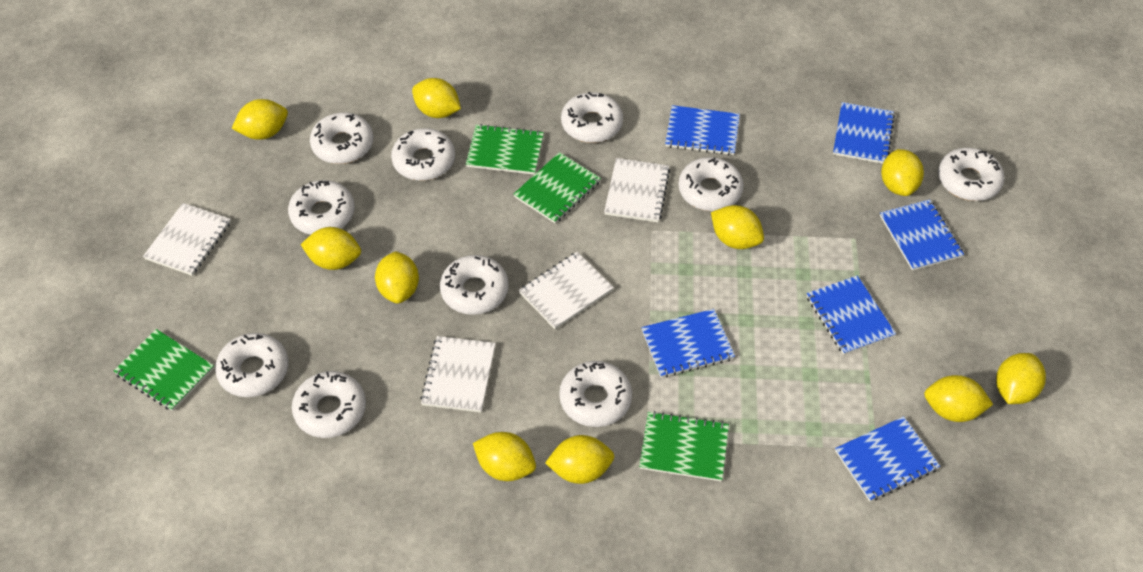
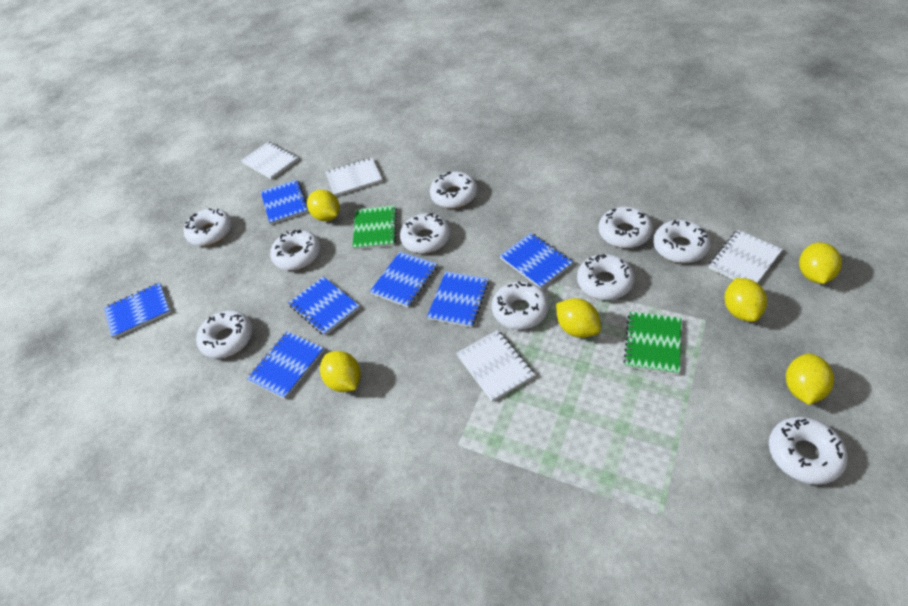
blue notebook: 6 -> 7
green notebook: 4 -> 2
yellow lemon: 10 -> 6

